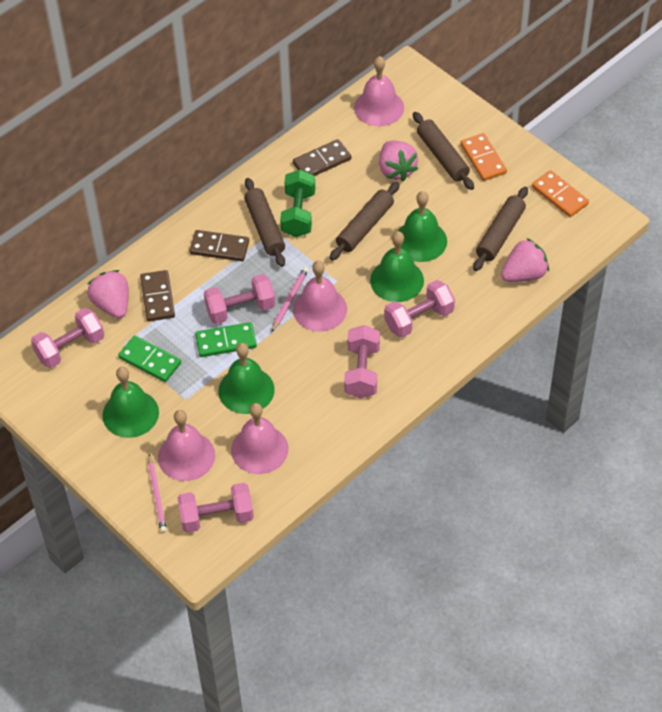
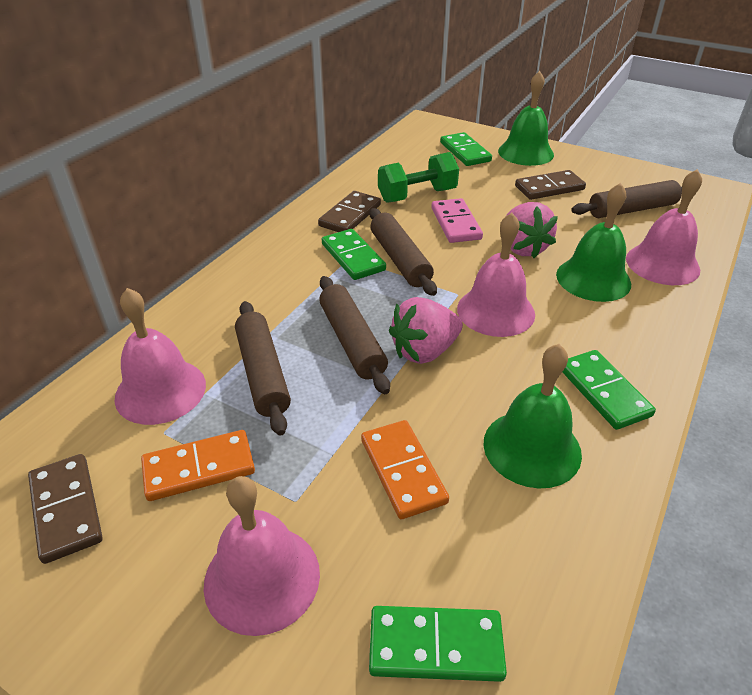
green bell: 4 -> 3
green domino: 2 -> 4
pink domino: 0 -> 1
pink dumbbell: 5 -> 0
pink pencil: 2 -> 0
pink strawberry: 3 -> 2

